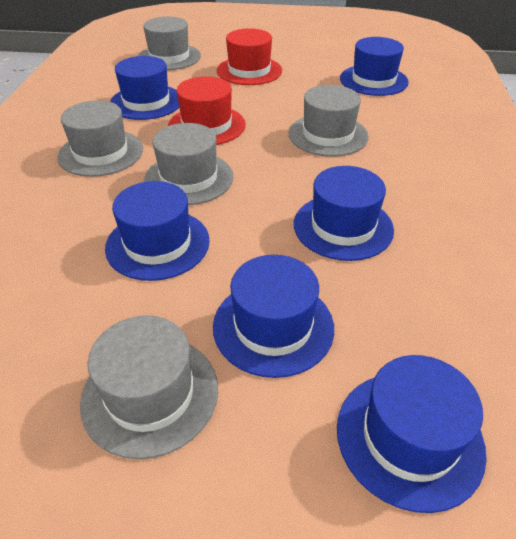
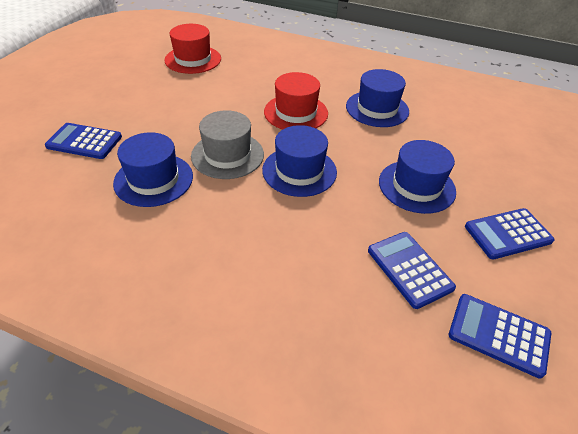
blue calculator: 0 -> 4
blue hat: 6 -> 4
grey hat: 5 -> 1

